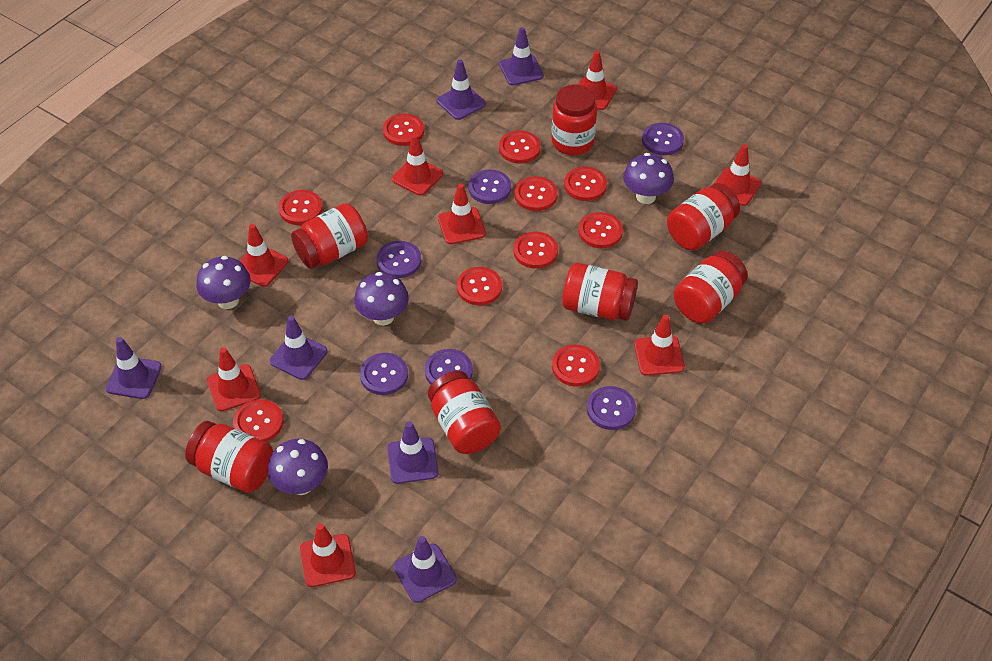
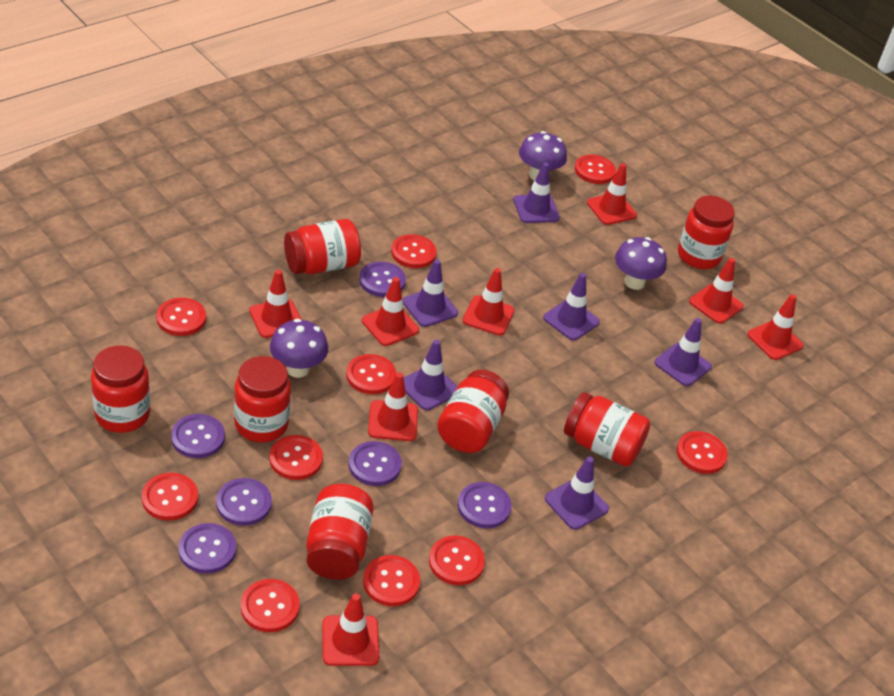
purple mushroom: 4 -> 3

